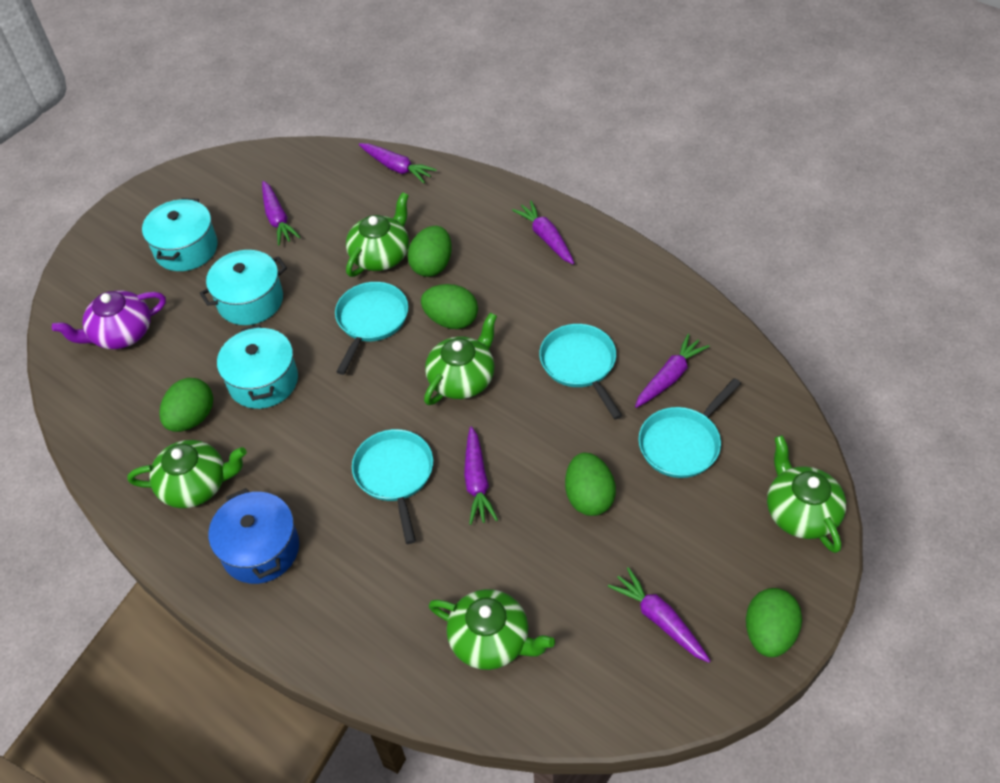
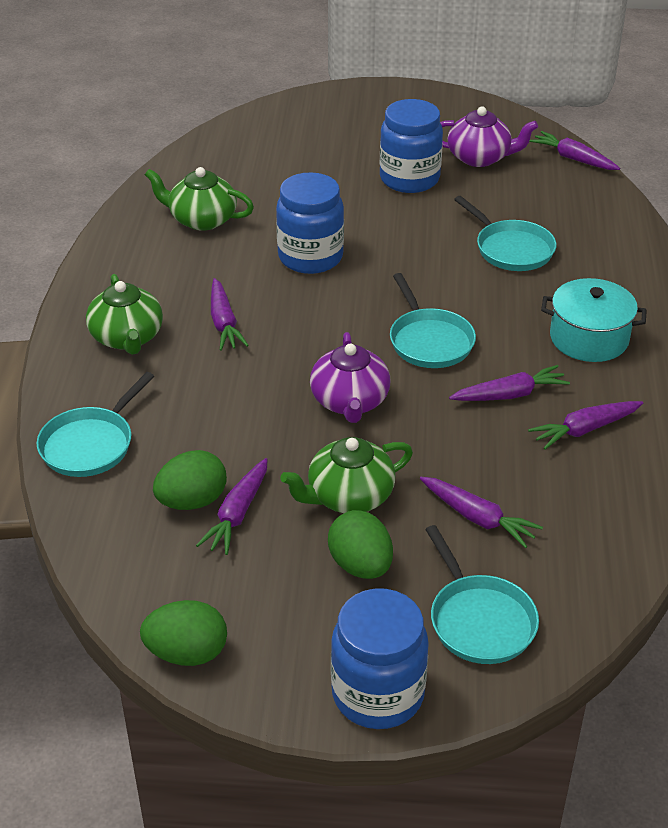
blue jar: 0 -> 3
blue pot: 1 -> 0
green egg: 5 -> 3
green teapot: 5 -> 3
purple teapot: 1 -> 2
turquoise pot: 3 -> 1

